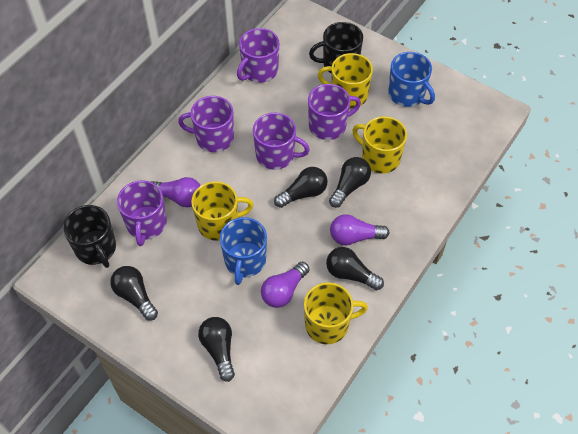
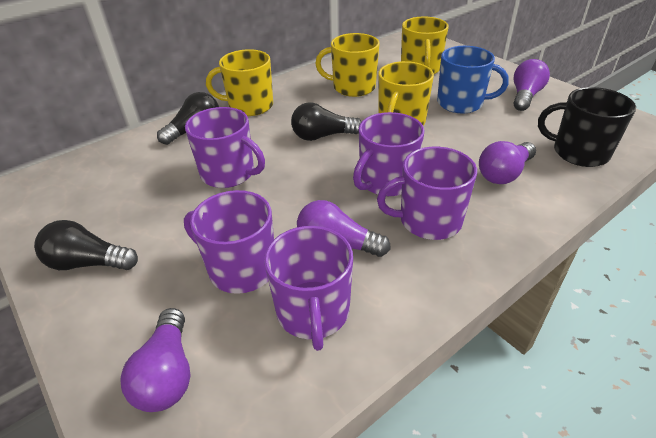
black light bulb: 5 -> 3
black mug: 2 -> 1
blue mug: 2 -> 1
purple light bulb: 3 -> 4

